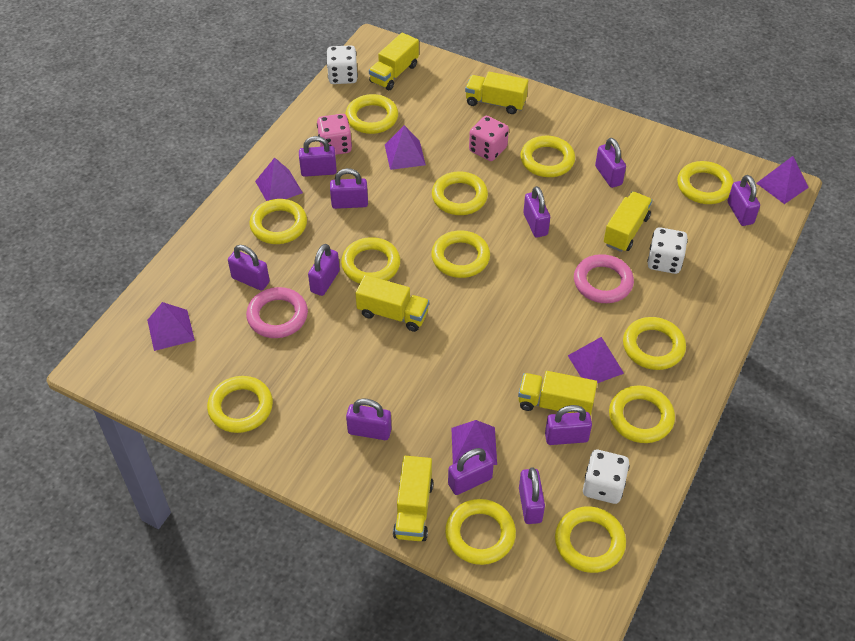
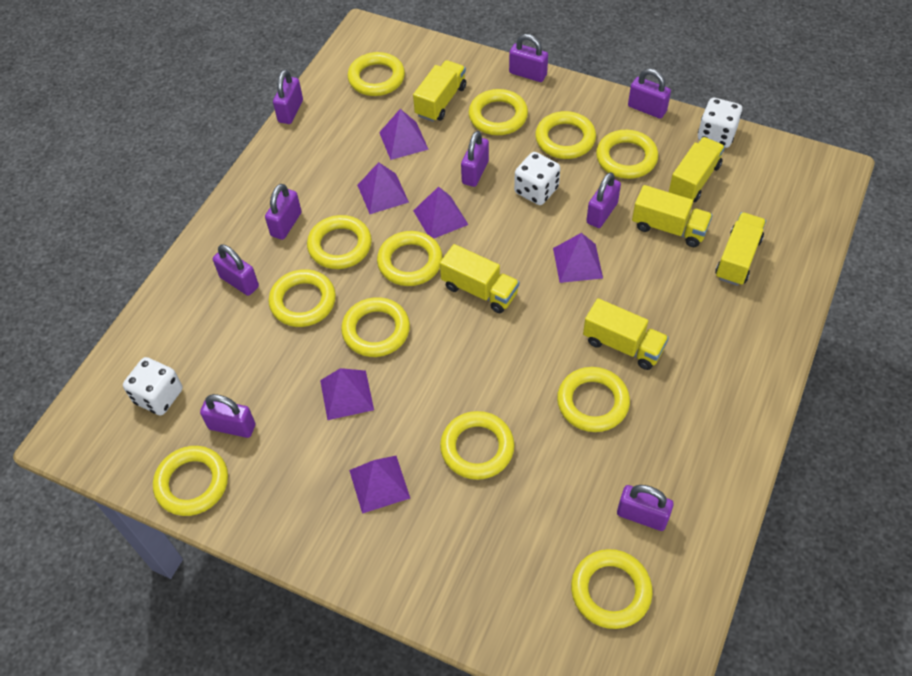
pink dice: 2 -> 0
pink ring: 2 -> 0
purple padlock: 11 -> 9

